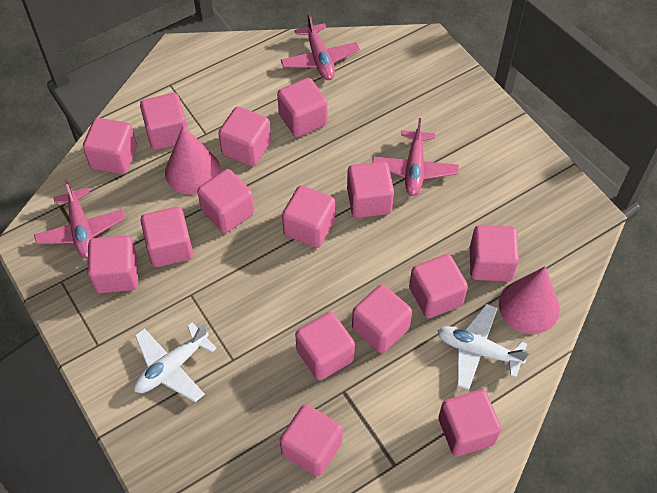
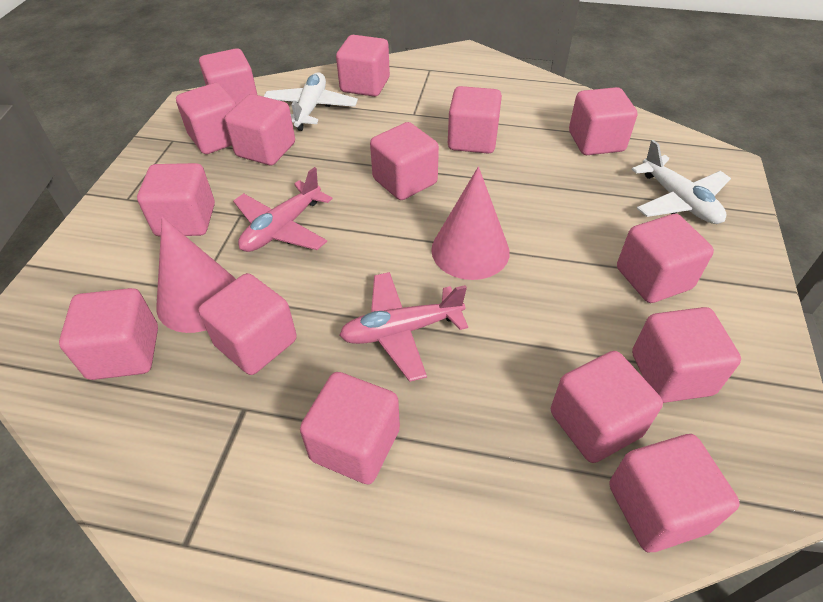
pink plane: 3 -> 2

